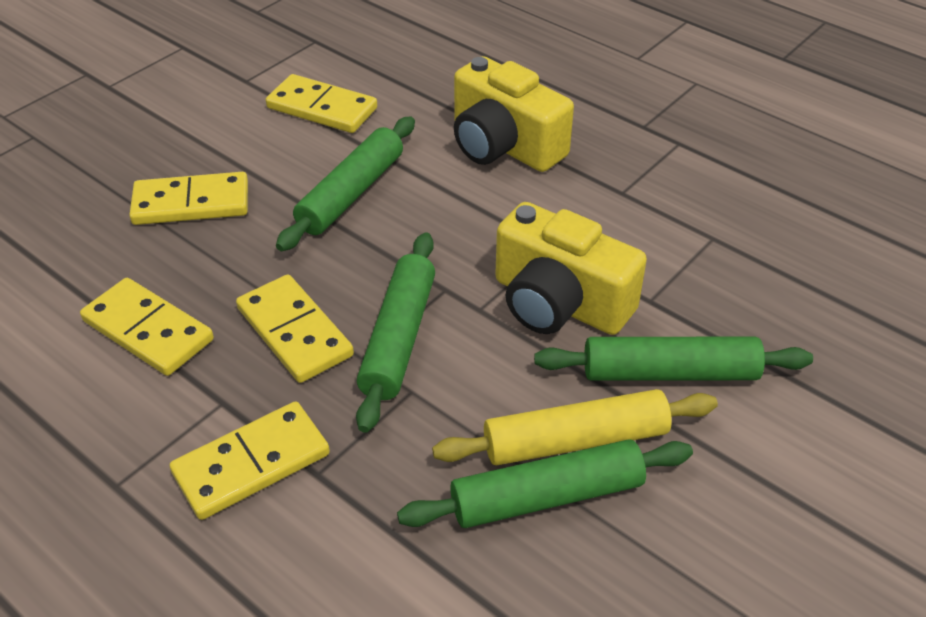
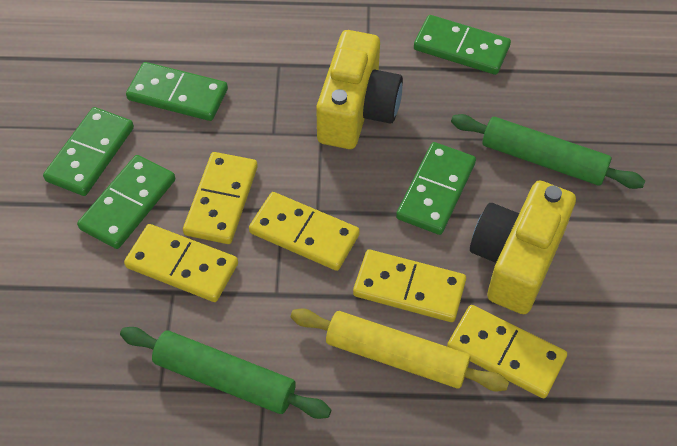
green domino: 0 -> 5
green rolling pin: 4 -> 2

